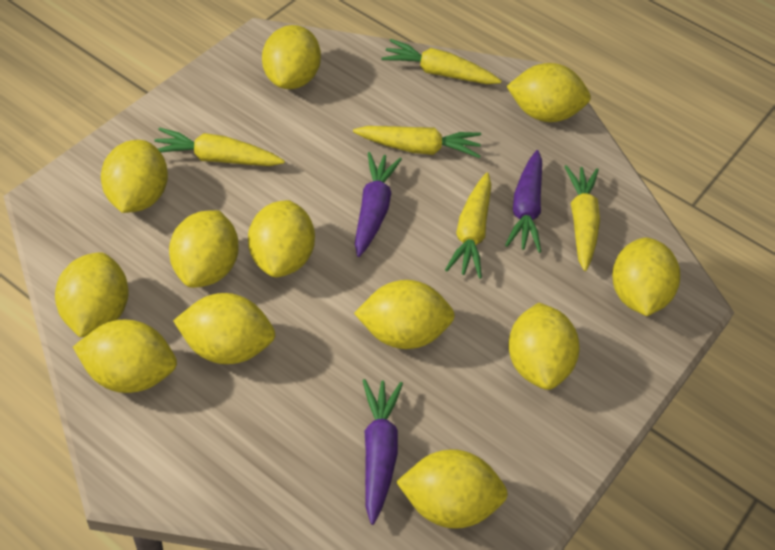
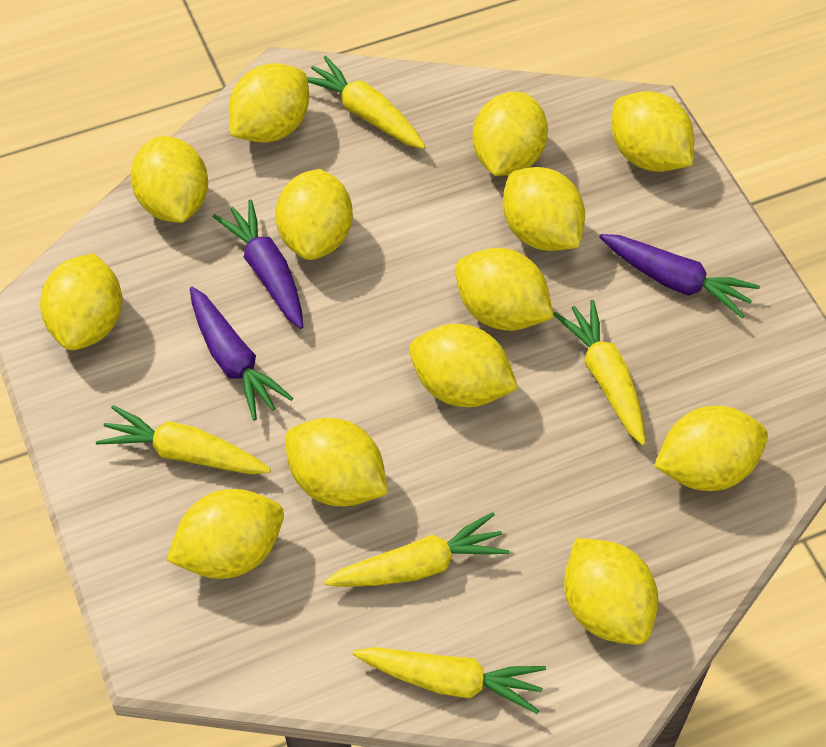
yellow lemon: 12 -> 13

